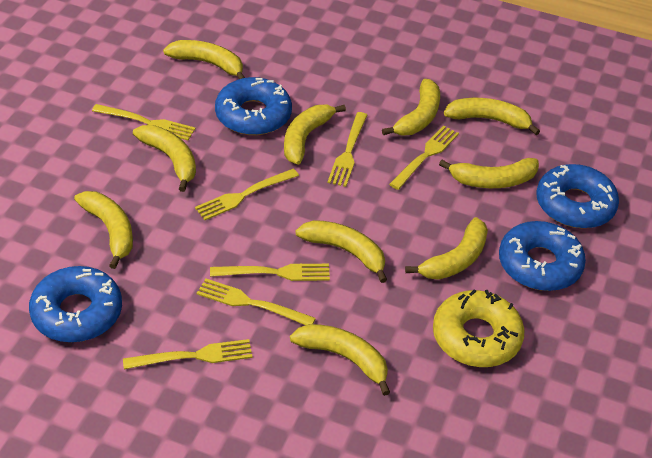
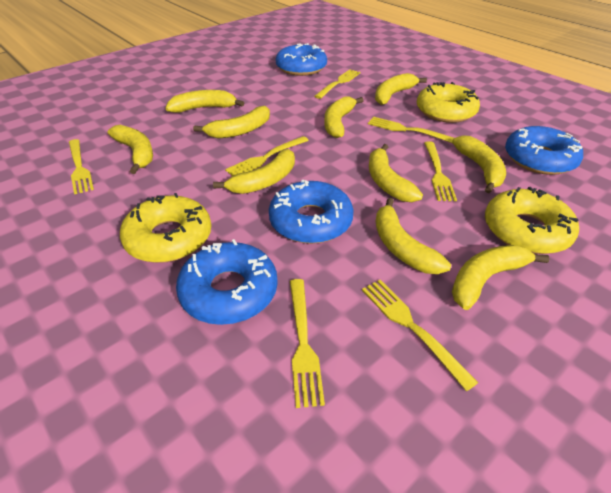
yellow donut: 1 -> 3

